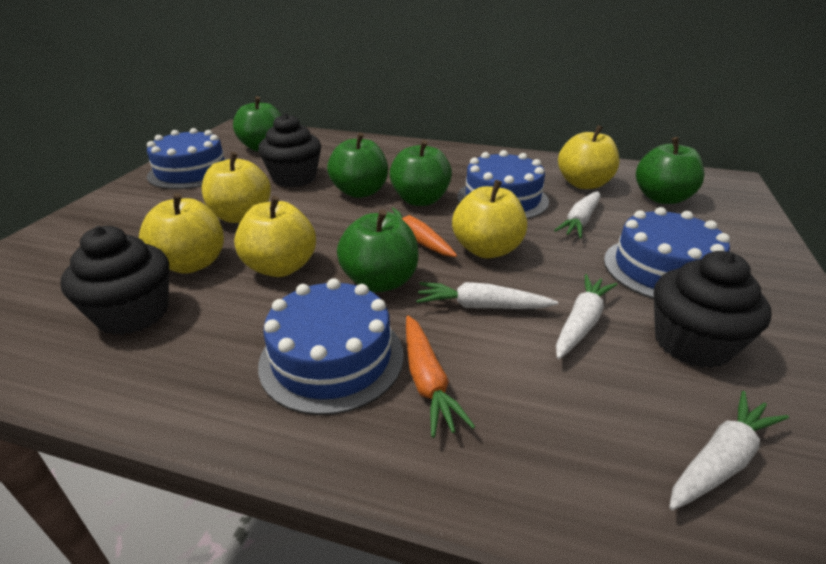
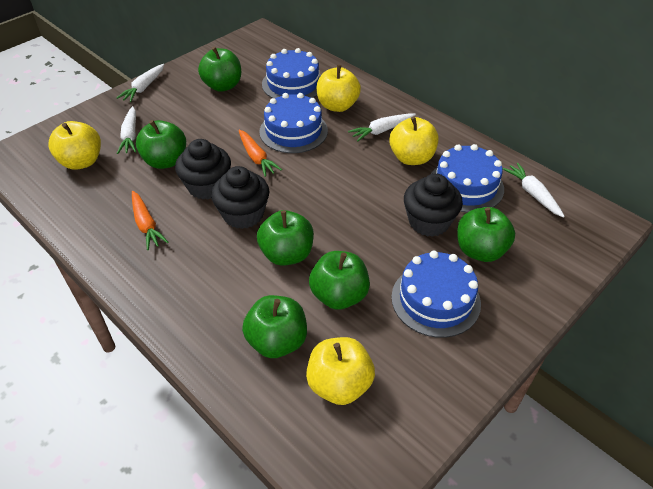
green apple: 5 -> 6
yellow apple: 5 -> 4

